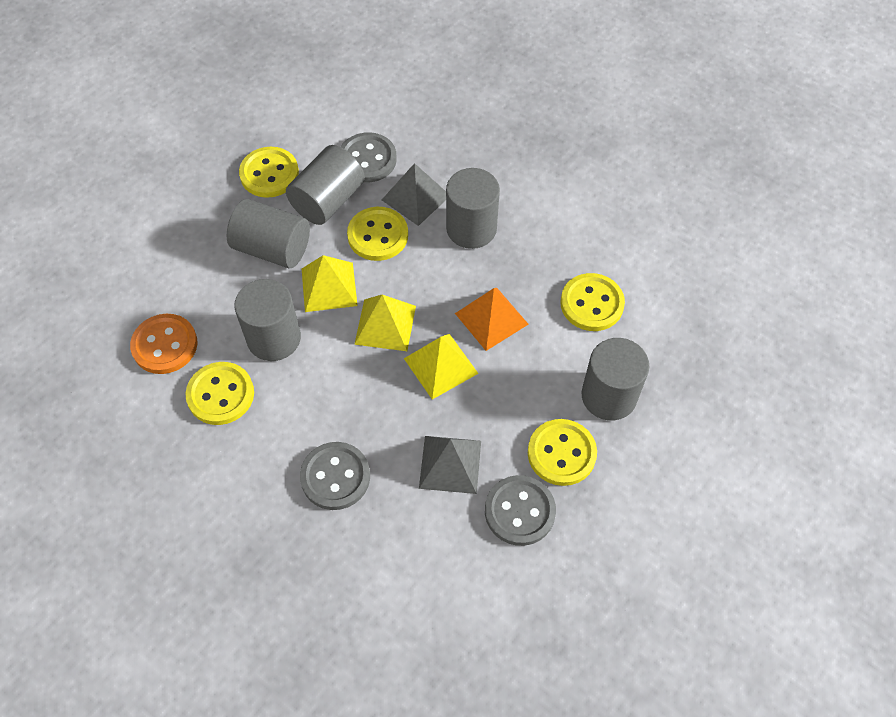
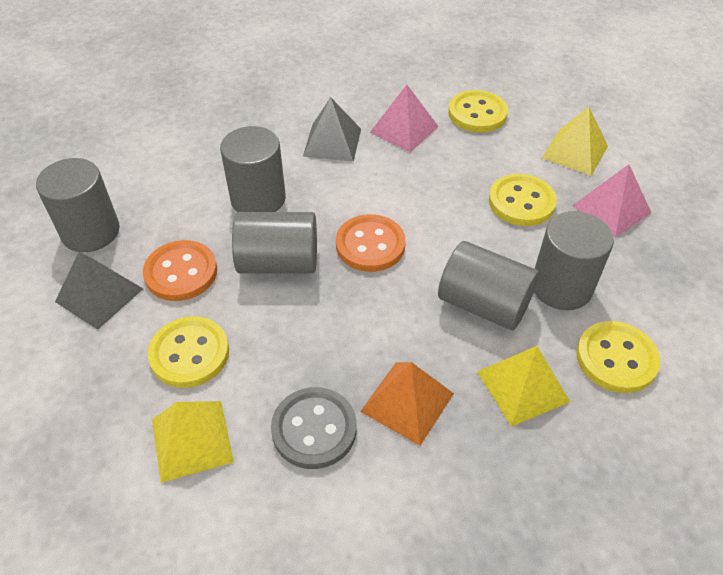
grey button: 3 -> 1
orange button: 1 -> 2
pink pyramid: 0 -> 2
yellow button: 5 -> 4

